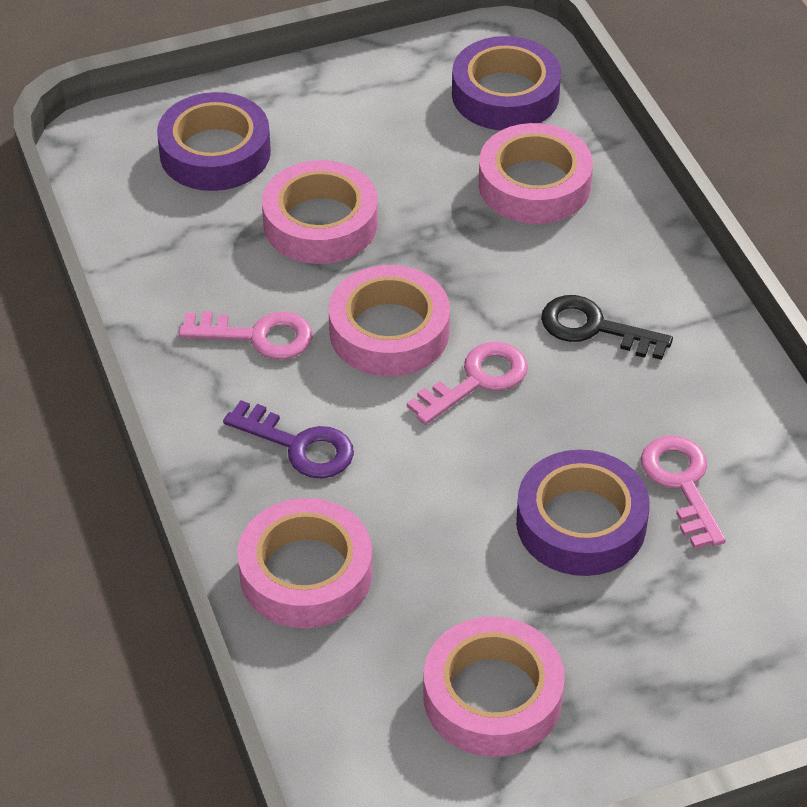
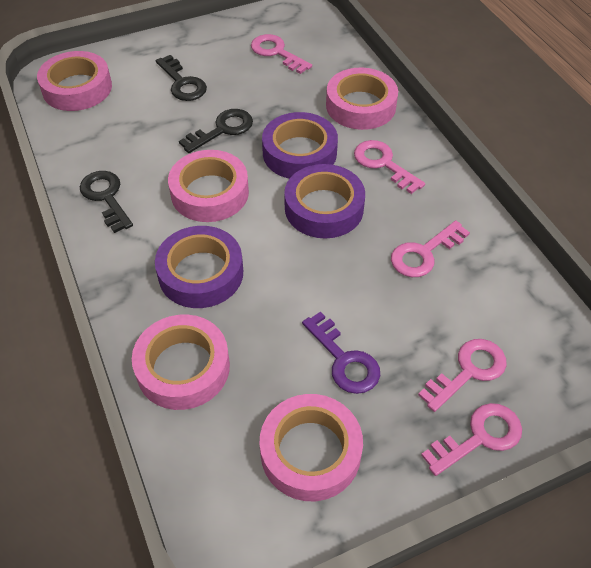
black key: 1 -> 3
pink key: 3 -> 5

